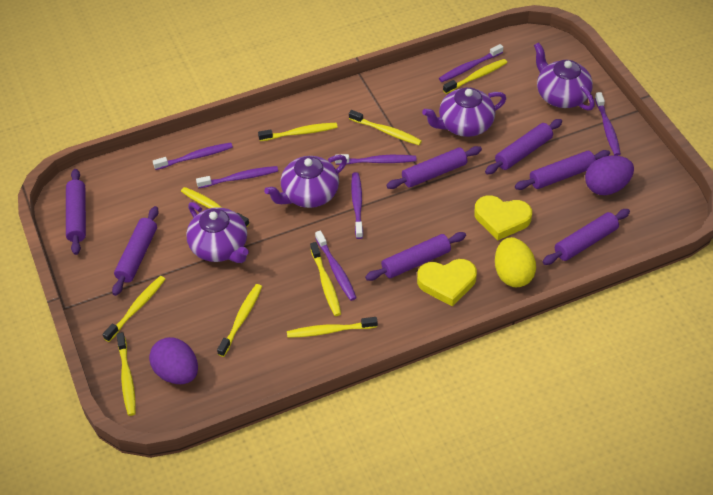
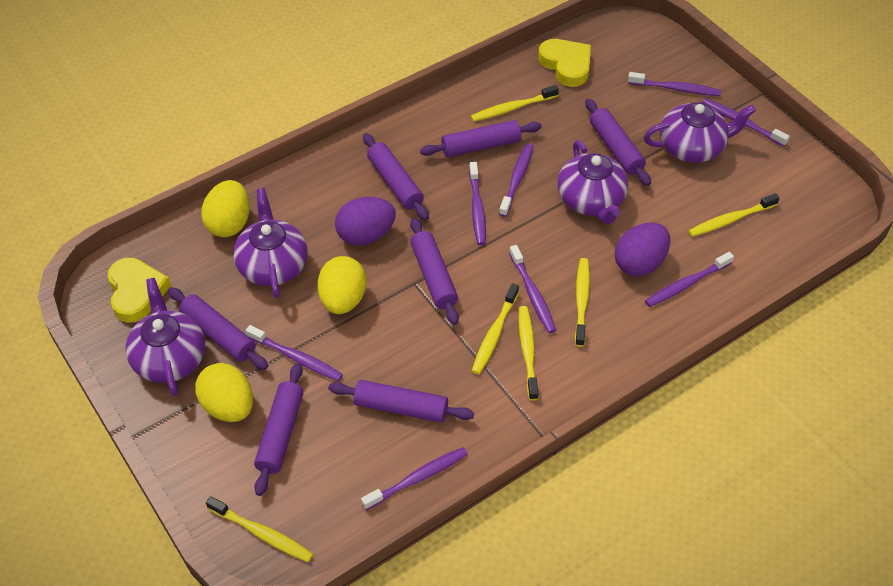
purple toothbrush: 7 -> 8
yellow egg: 1 -> 3
yellow toothbrush: 9 -> 6

